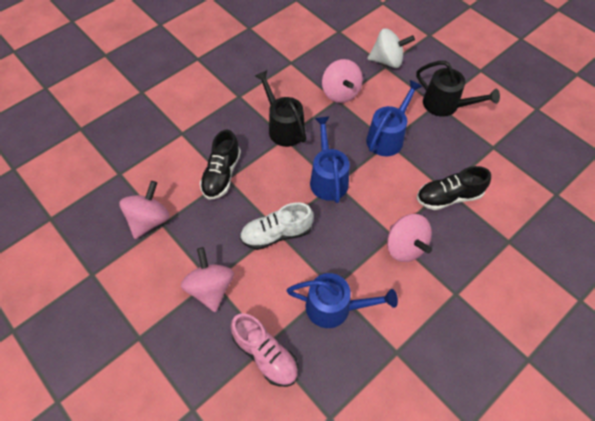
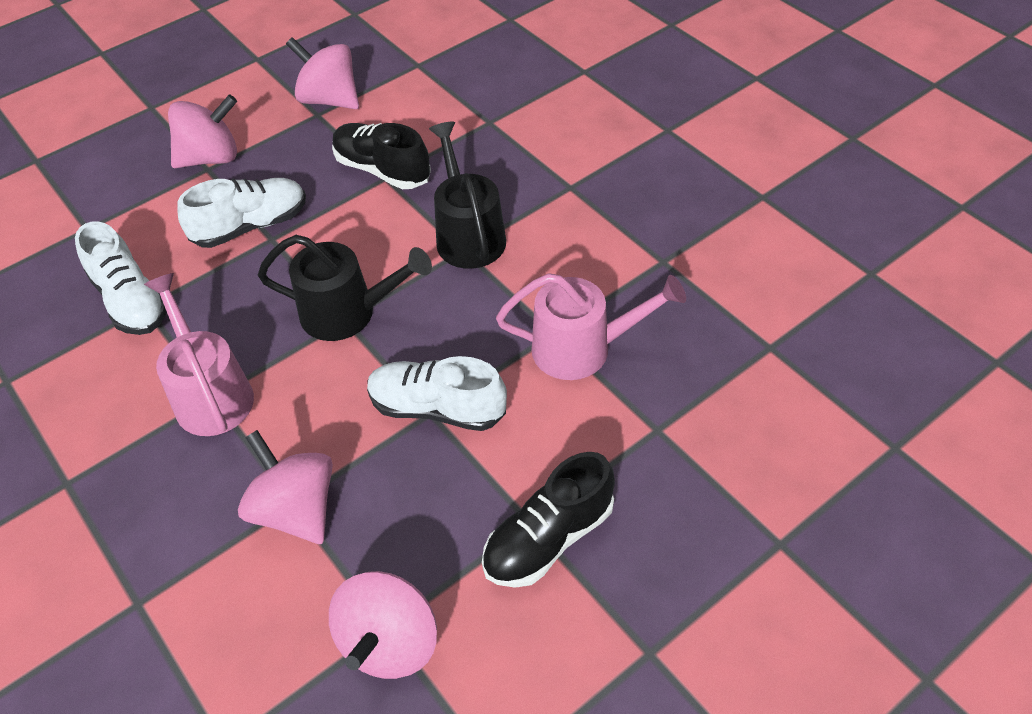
blue watering can: 3 -> 0
pink shoe: 1 -> 0
pink watering can: 0 -> 2
white shoe: 1 -> 3
white spinning top: 1 -> 0

